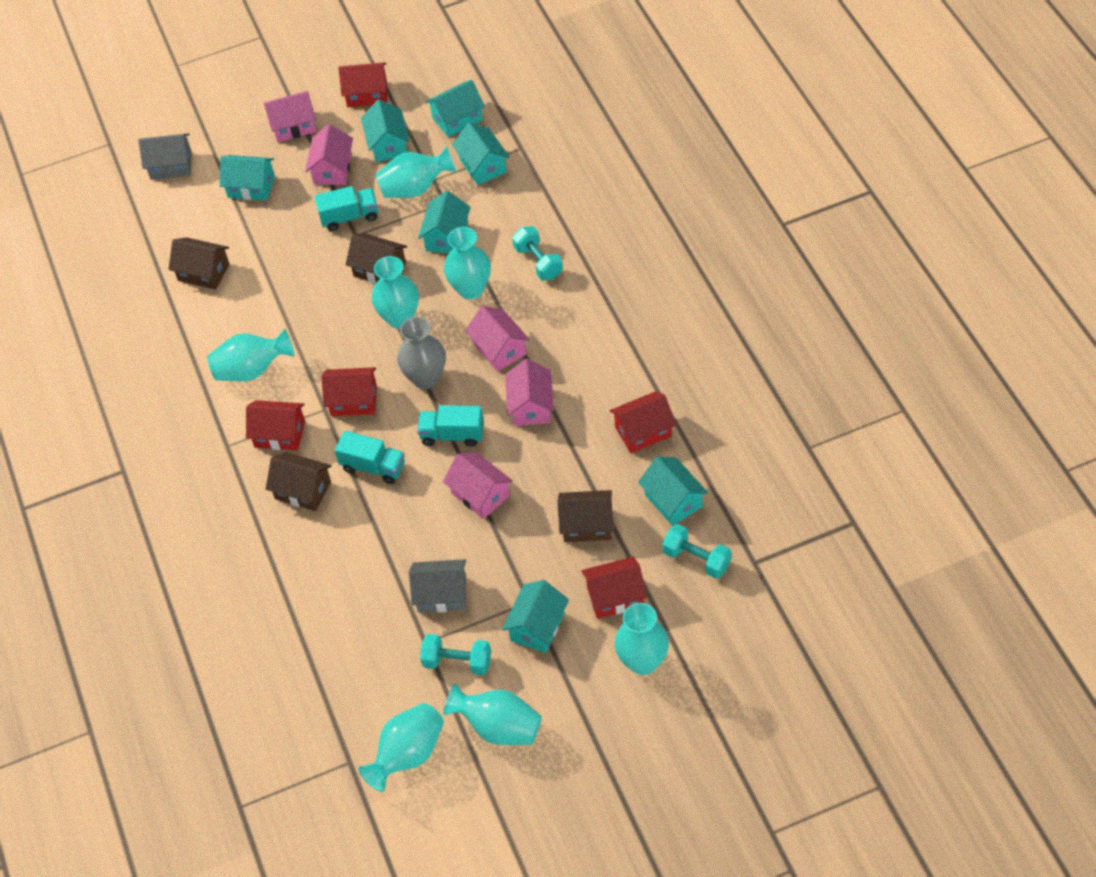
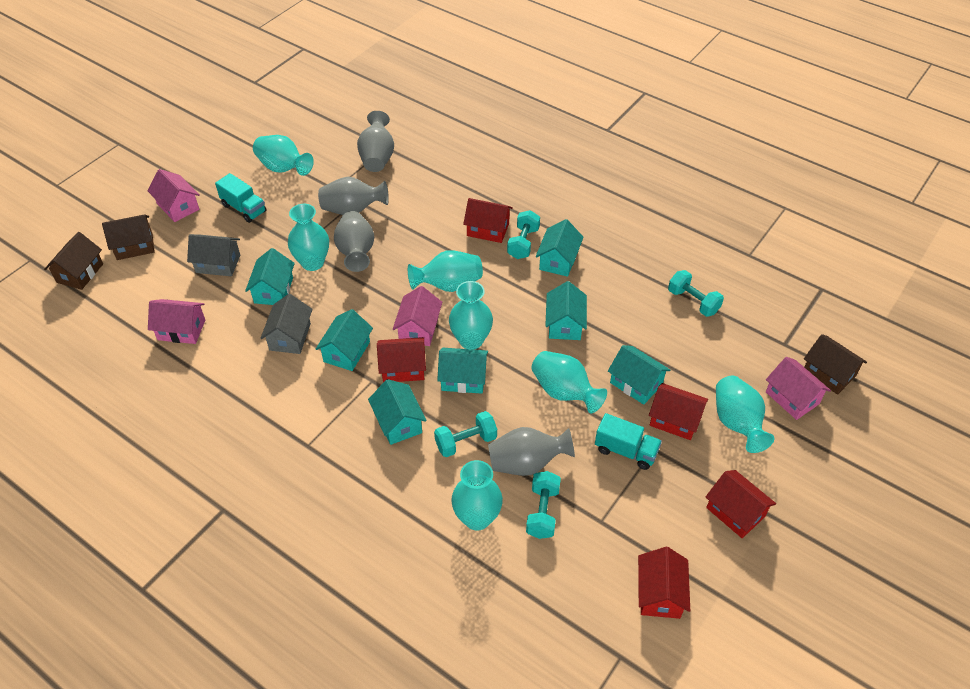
brown house: 4 -> 3
grey vase: 1 -> 4
pink house: 5 -> 4
turquoise dumbbell: 3 -> 4
turquoise truck: 3 -> 2

